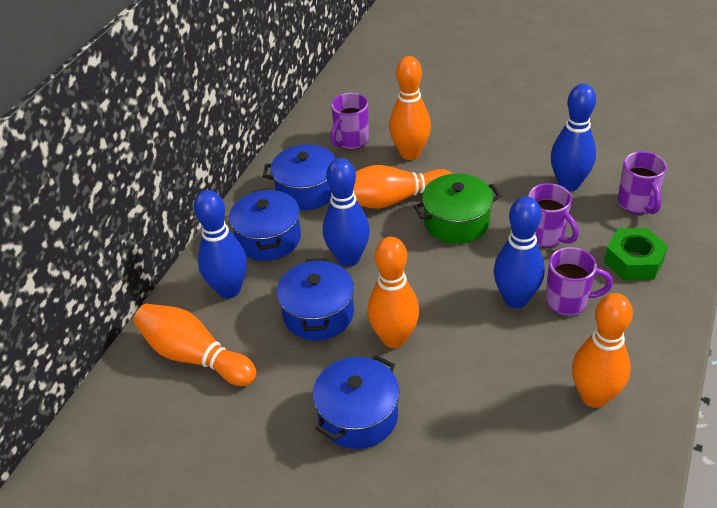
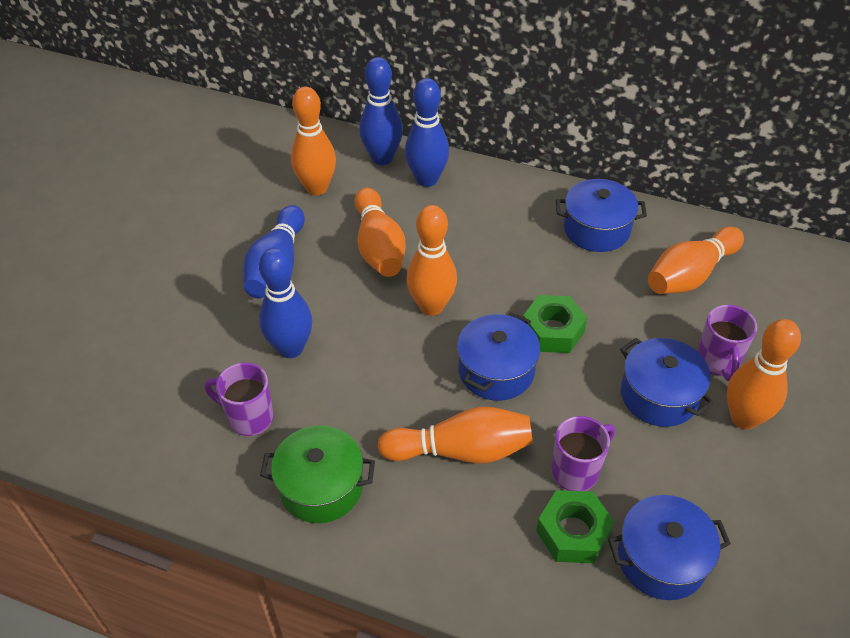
green nut: 1 -> 2
orange bowling pin: 5 -> 6
purple mug: 4 -> 3

